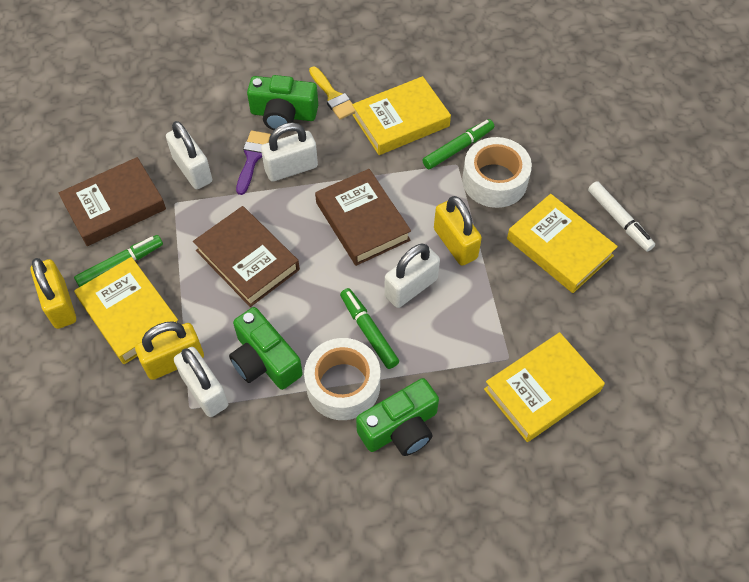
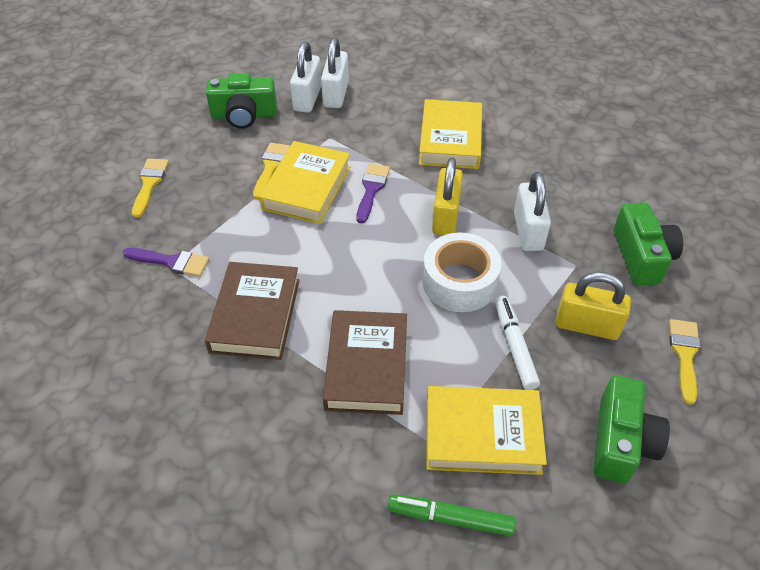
brown book: 3 -> 2
green marker: 3 -> 1
purple brush: 1 -> 2
white padlock: 4 -> 3
white tape: 2 -> 1
yellow book: 4 -> 3
yellow brush: 1 -> 3
yellow padlock: 3 -> 2

